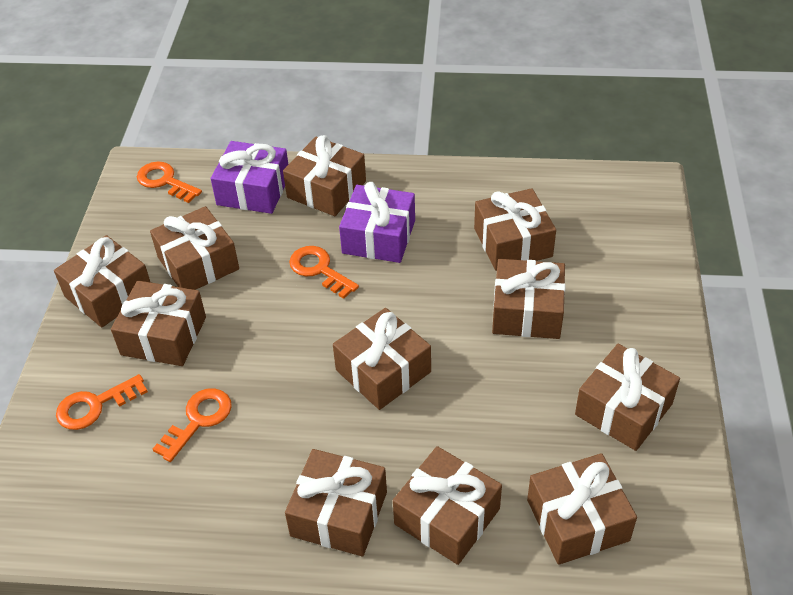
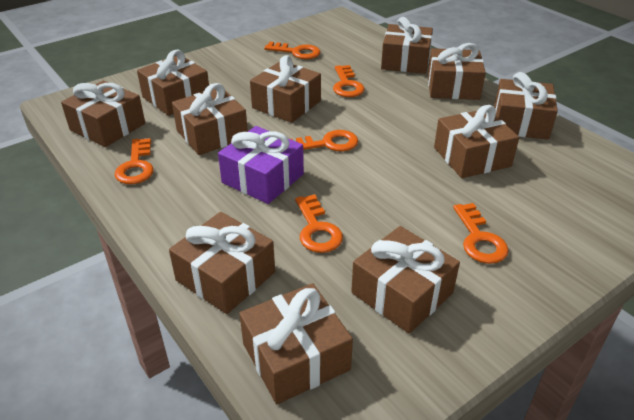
orange key: 4 -> 6
purple gift: 2 -> 1

